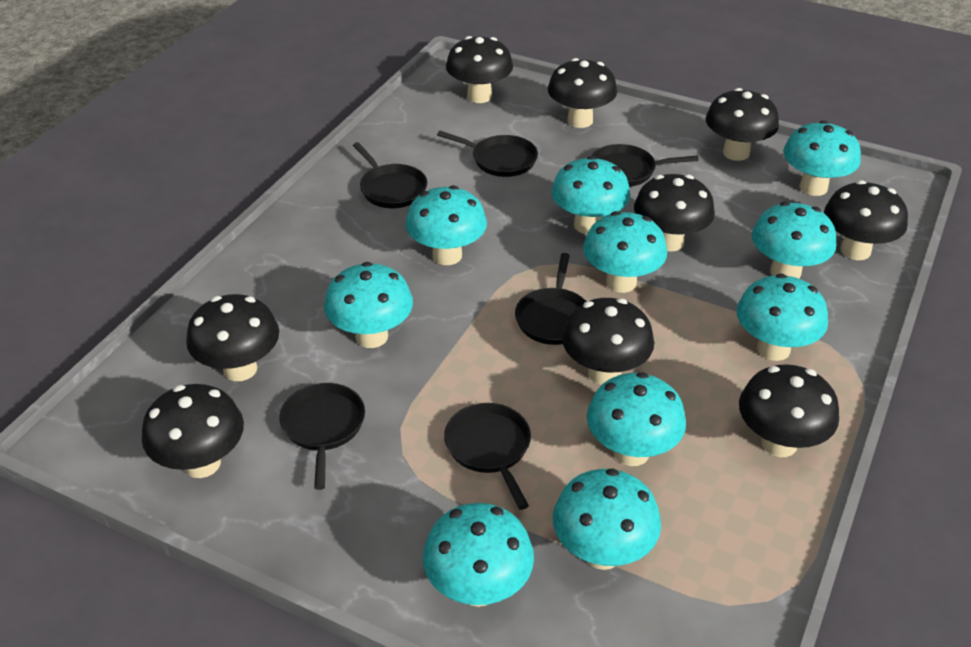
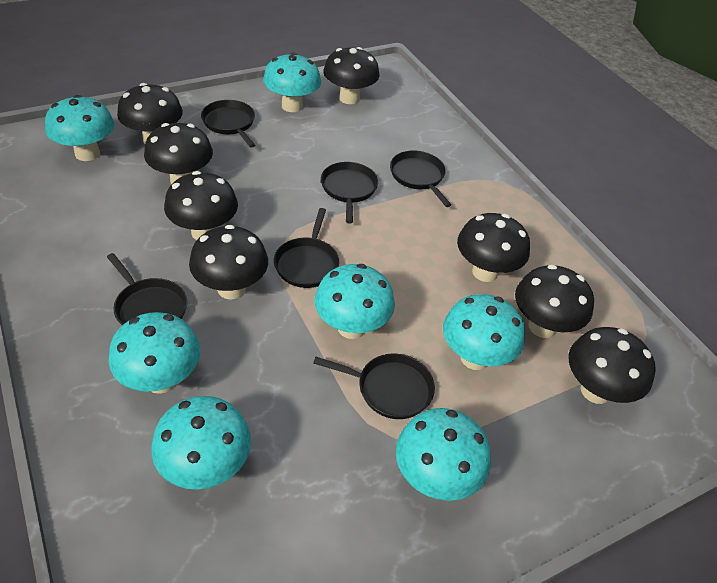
black mushroom: 9 -> 8
turquoise mushroom: 10 -> 7

